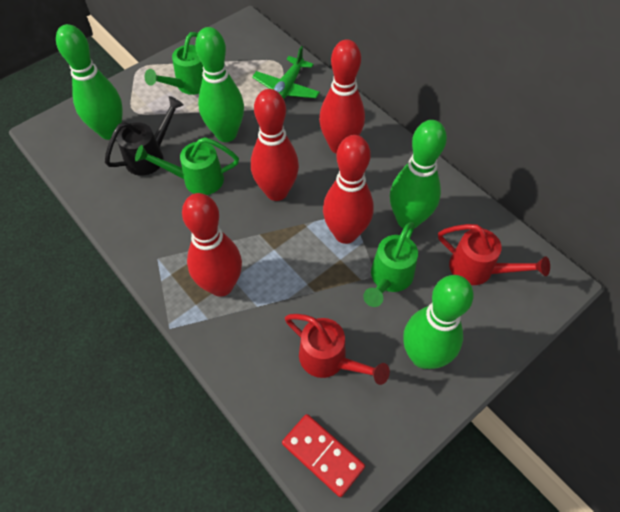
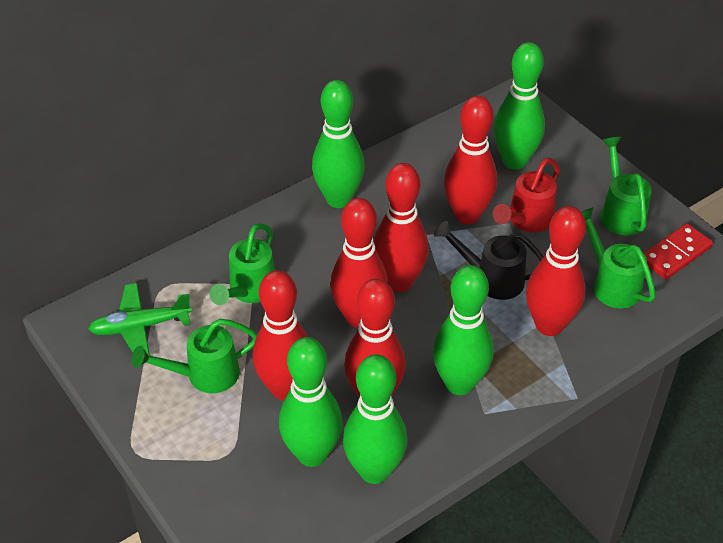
green bowling pin: 4 -> 5
green watering can: 3 -> 4
red bowling pin: 4 -> 6
red watering can: 2 -> 1

